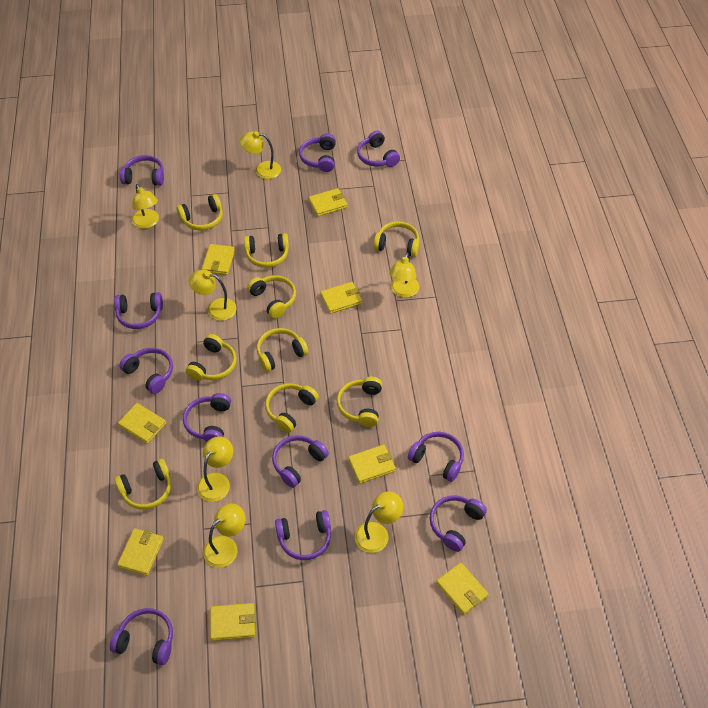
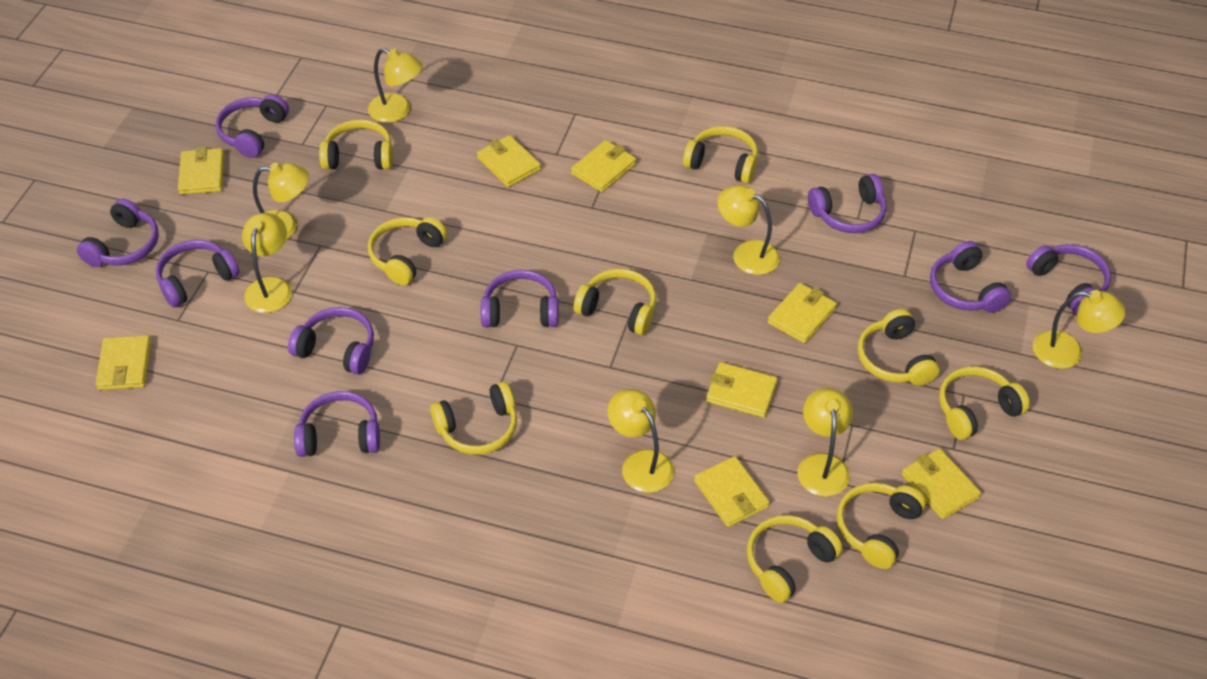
purple headphones: 11 -> 9

